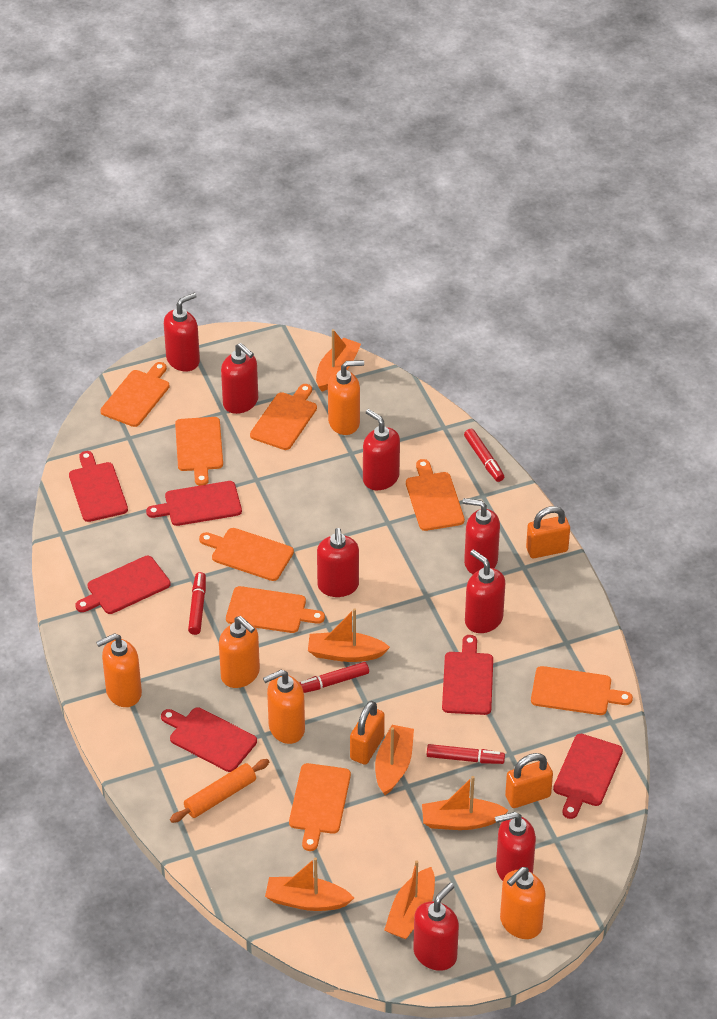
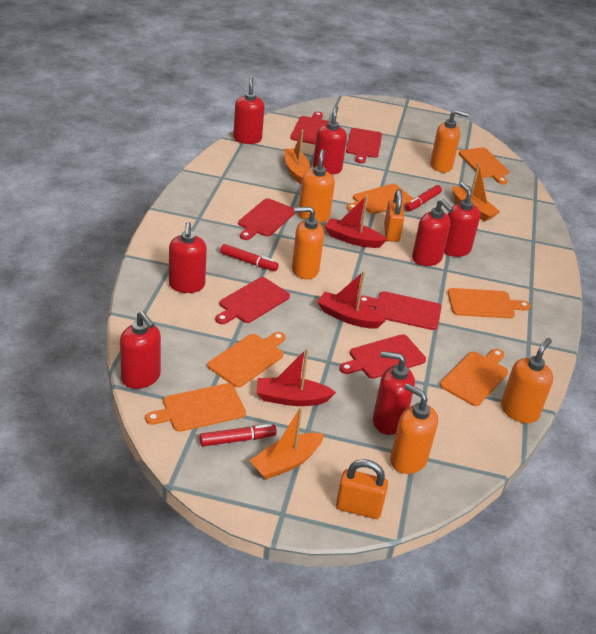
orange boat: 6 -> 3
orange cutting board: 8 -> 6
orange padlock: 3 -> 2
orange rolling pin: 1 -> 0
red boat: 0 -> 3
red marker: 4 -> 3
red soap dispenser: 8 -> 7

